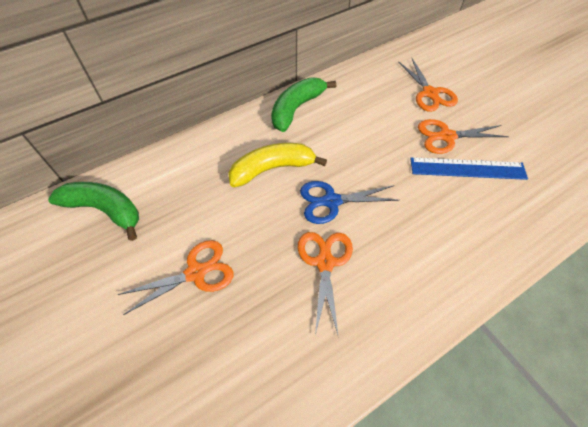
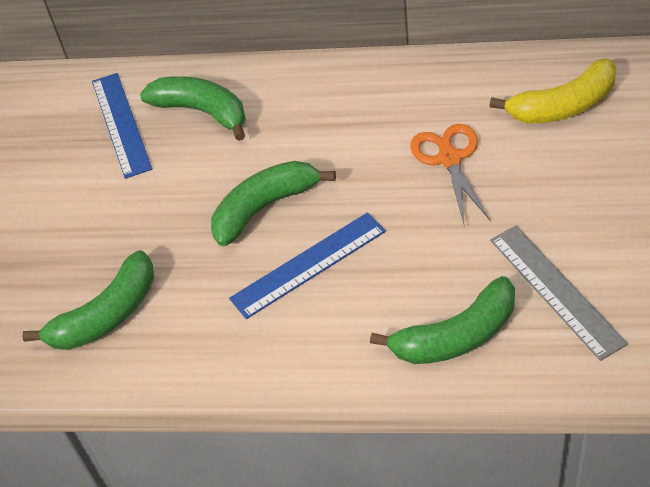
blue ruler: 1 -> 2
blue scissors: 1 -> 0
green banana: 2 -> 4
grey ruler: 0 -> 1
orange scissors: 4 -> 1

